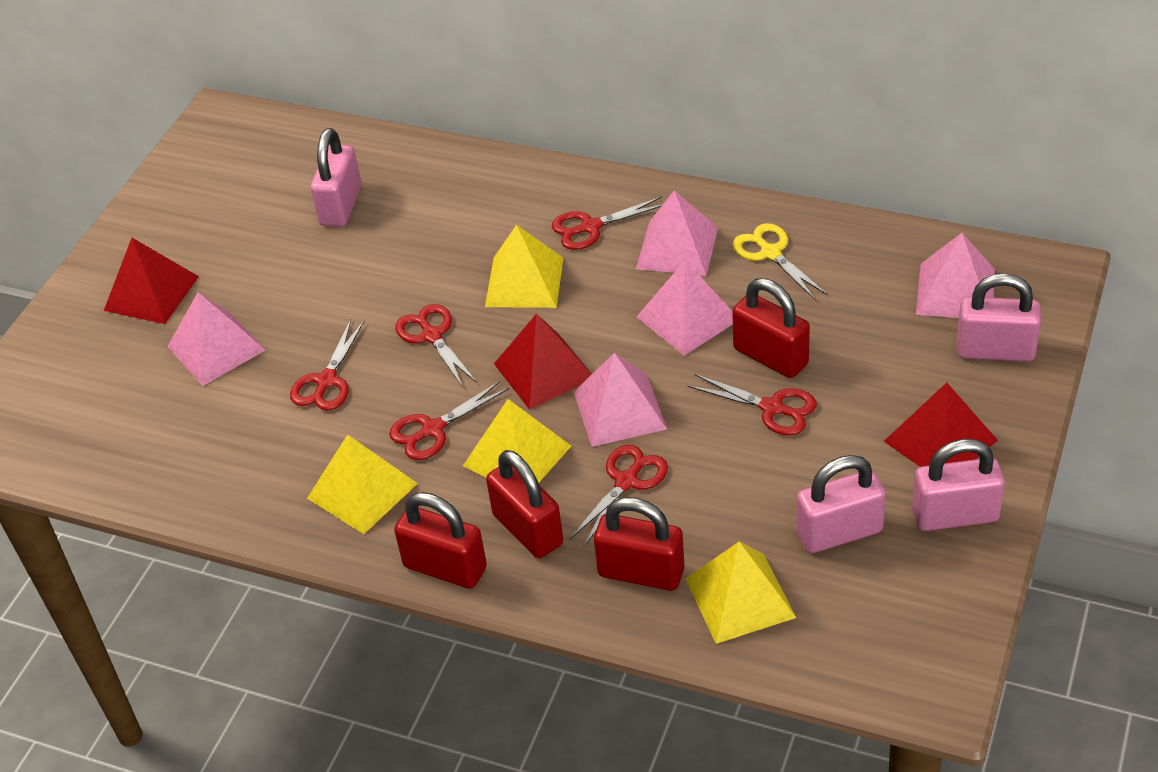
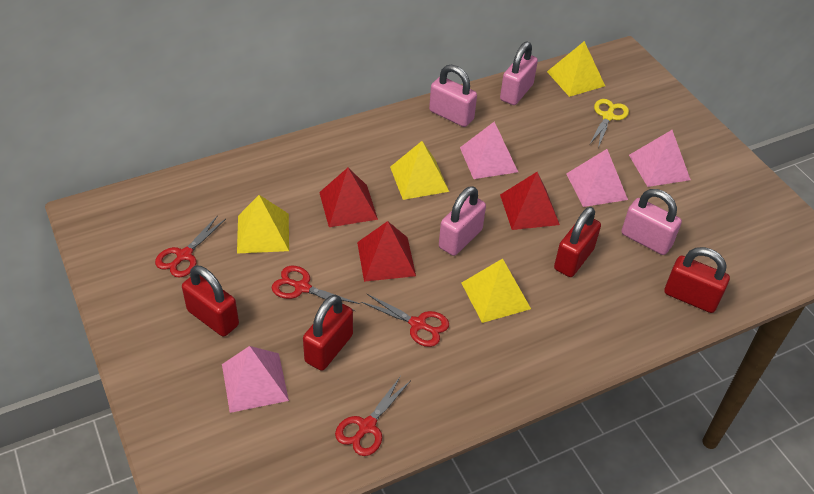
pink pyramid: 5 -> 4
red scissors: 6 -> 4

